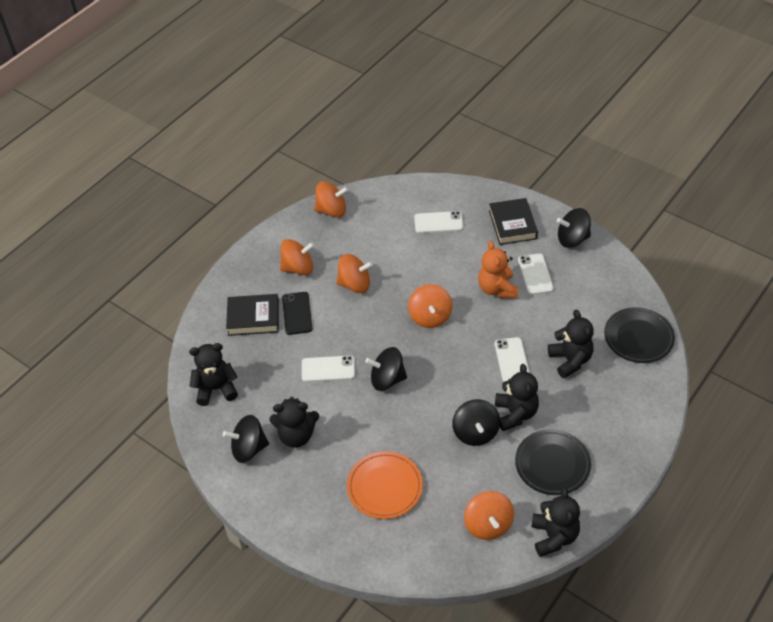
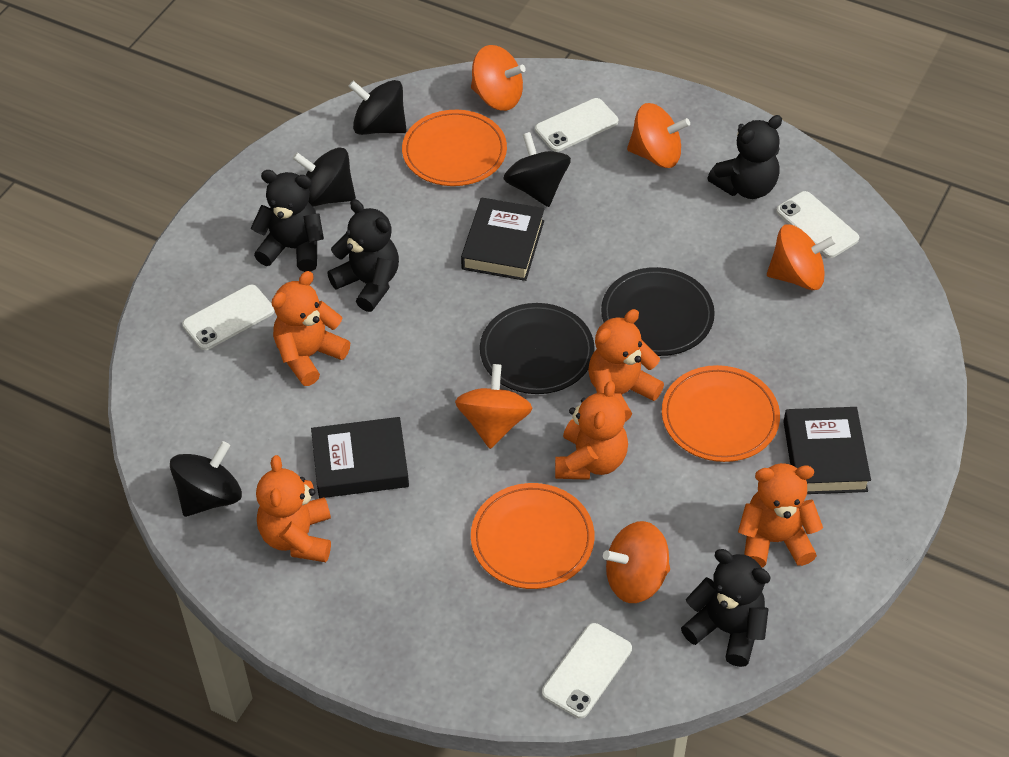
black book: 2 -> 3
black phone: 1 -> 0
black teddy bear: 5 -> 4
orange plate: 1 -> 3
orange teddy bear: 1 -> 5

